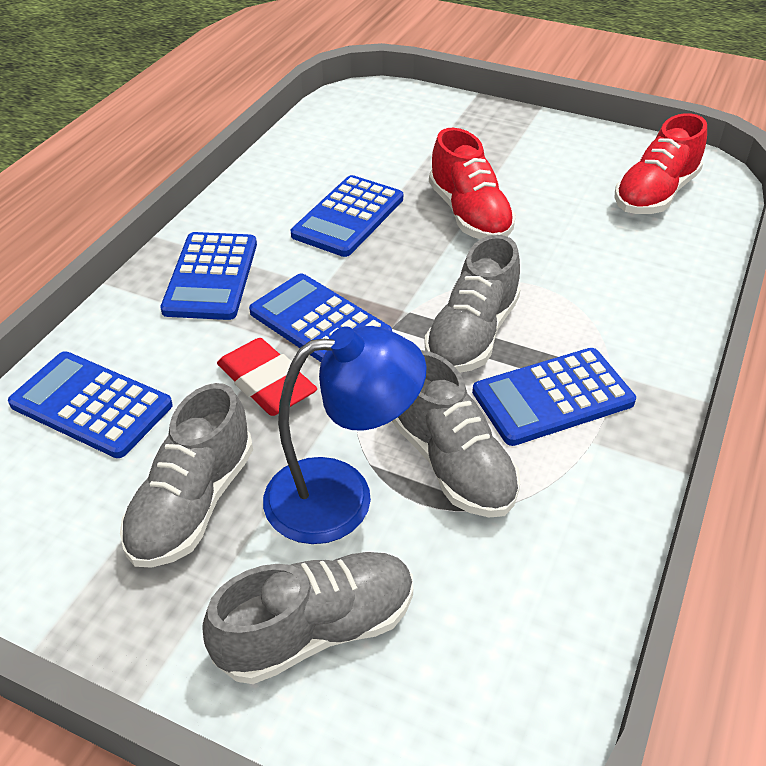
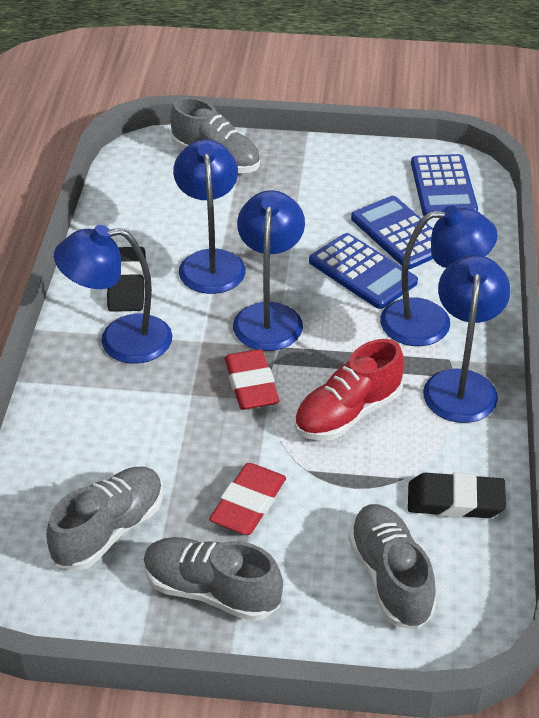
black eraser: 0 -> 2
blue calculator: 5 -> 3
blue lamp: 1 -> 5
red eraser: 1 -> 2
red shoe: 2 -> 1

